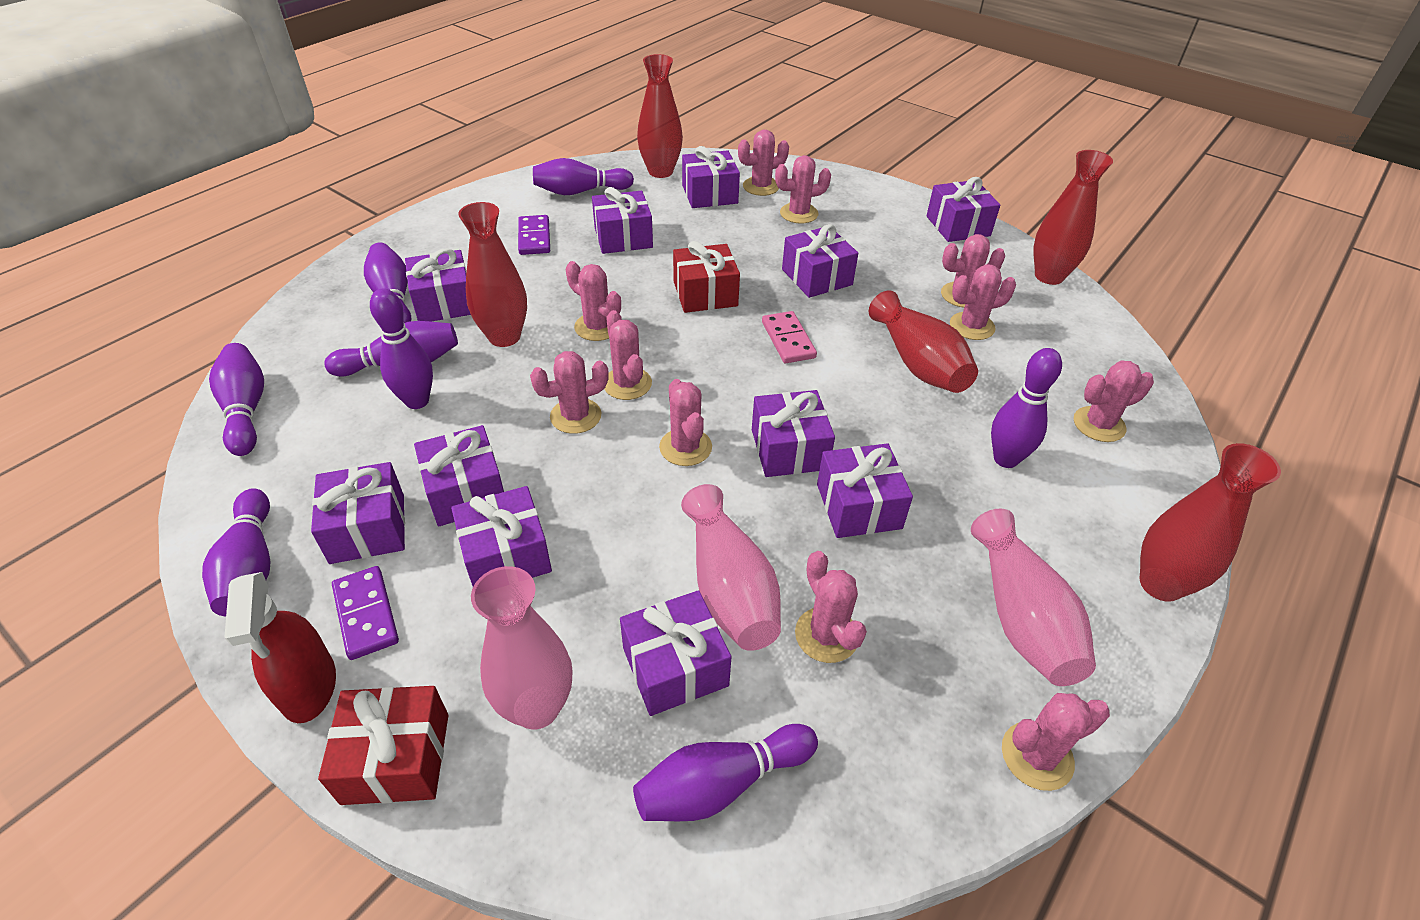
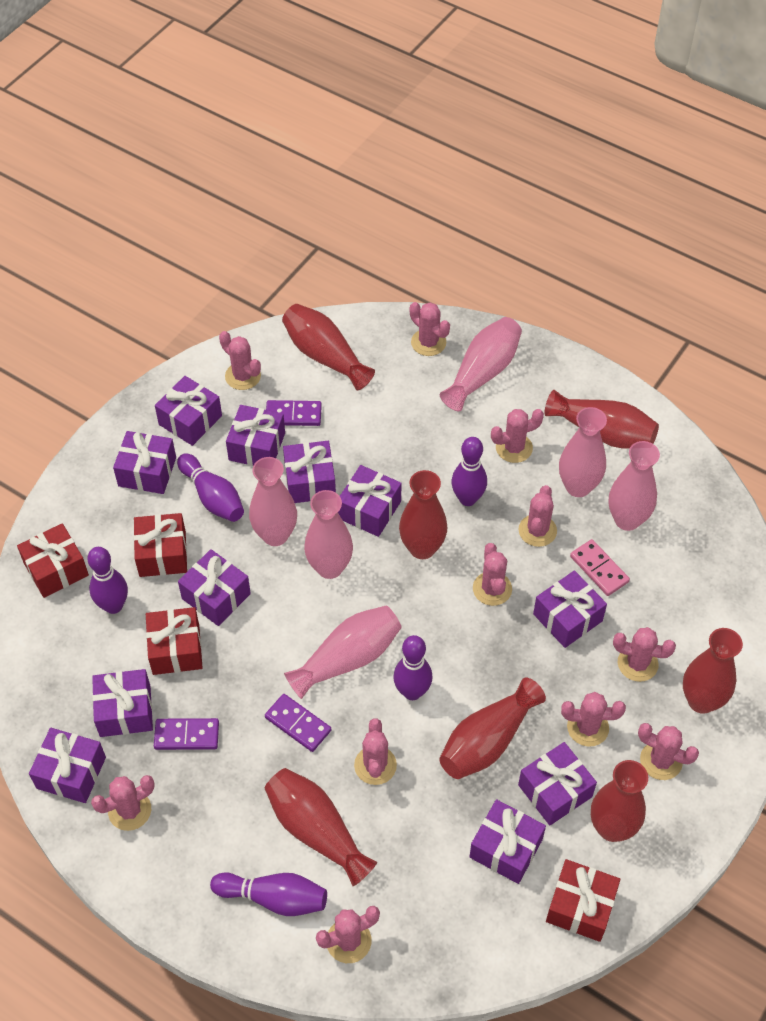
pink vase: 3 -> 6
purple bowling pin: 8 -> 5
purple domino: 2 -> 3
red gift: 2 -> 4
red spray bottle: 1 -> 0
red vase: 5 -> 7

